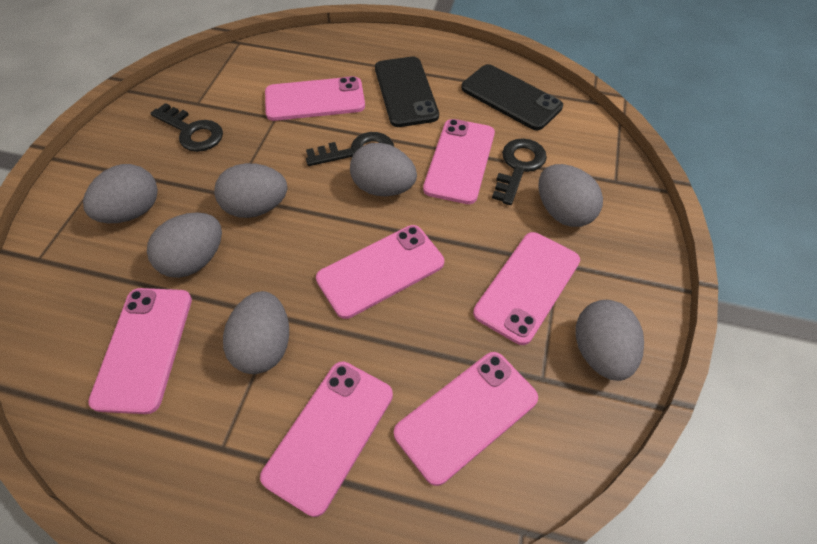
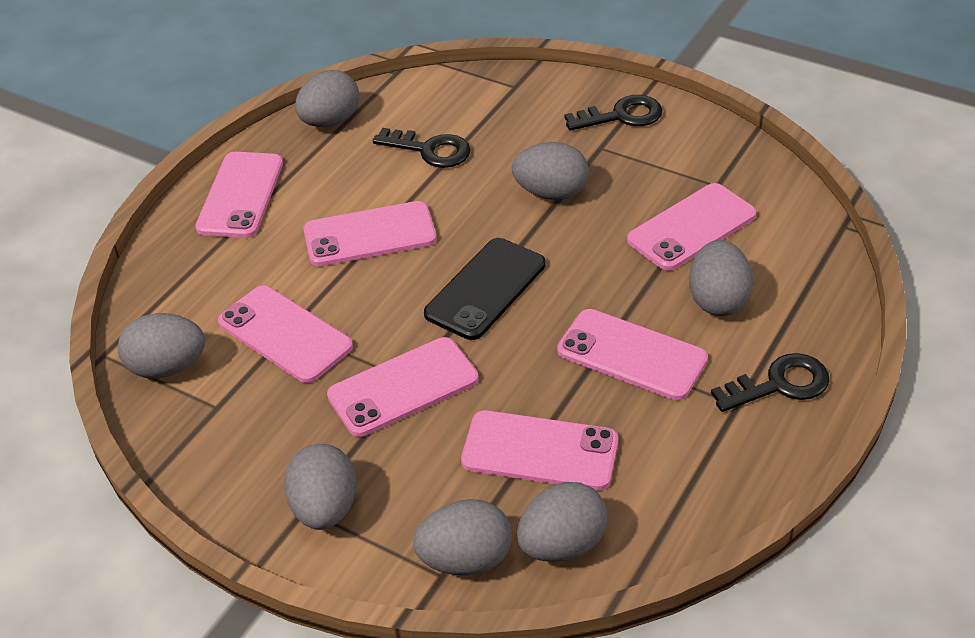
black phone: 2 -> 1

